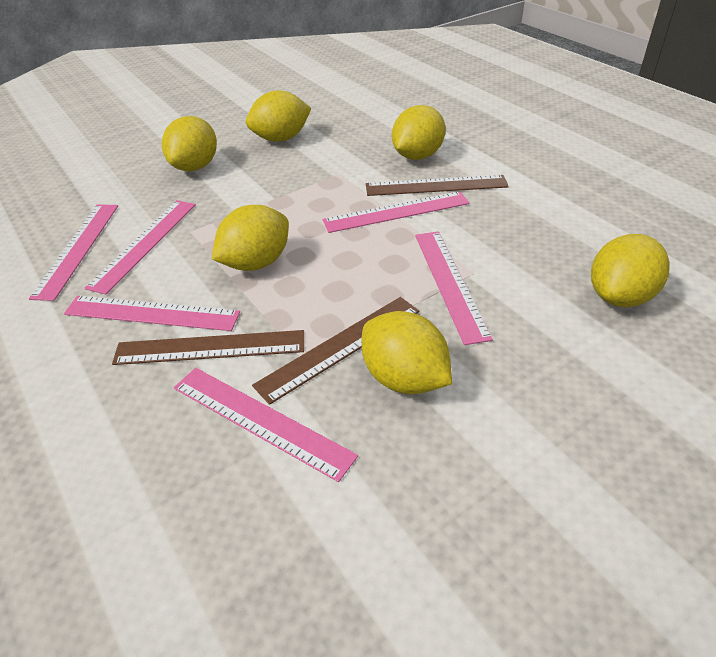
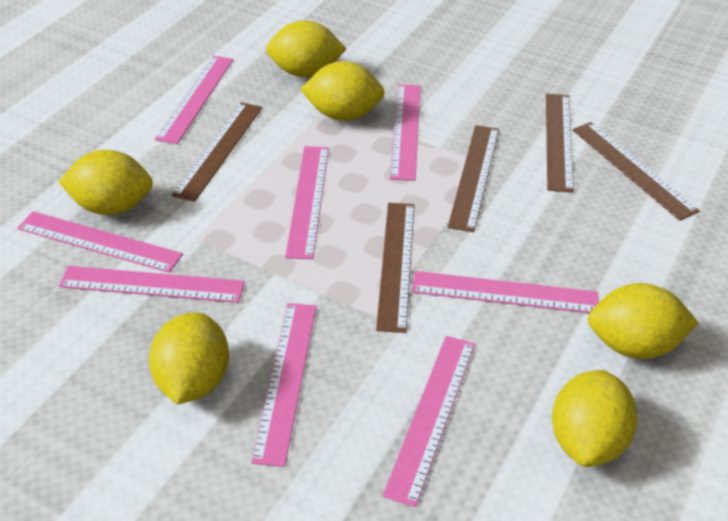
brown ruler: 3 -> 5
pink ruler: 6 -> 8

